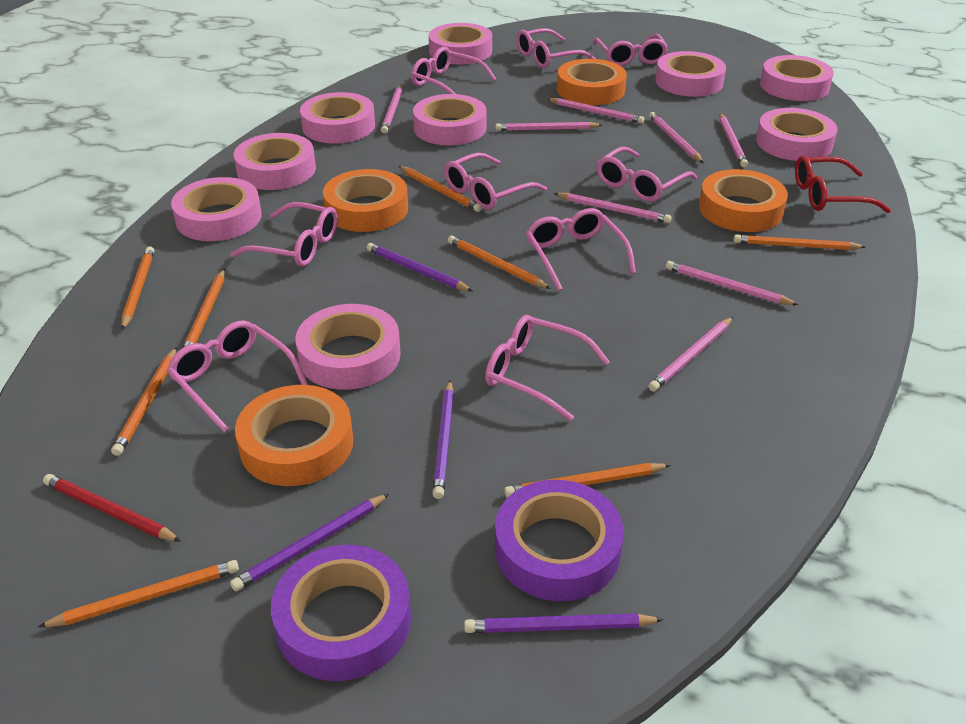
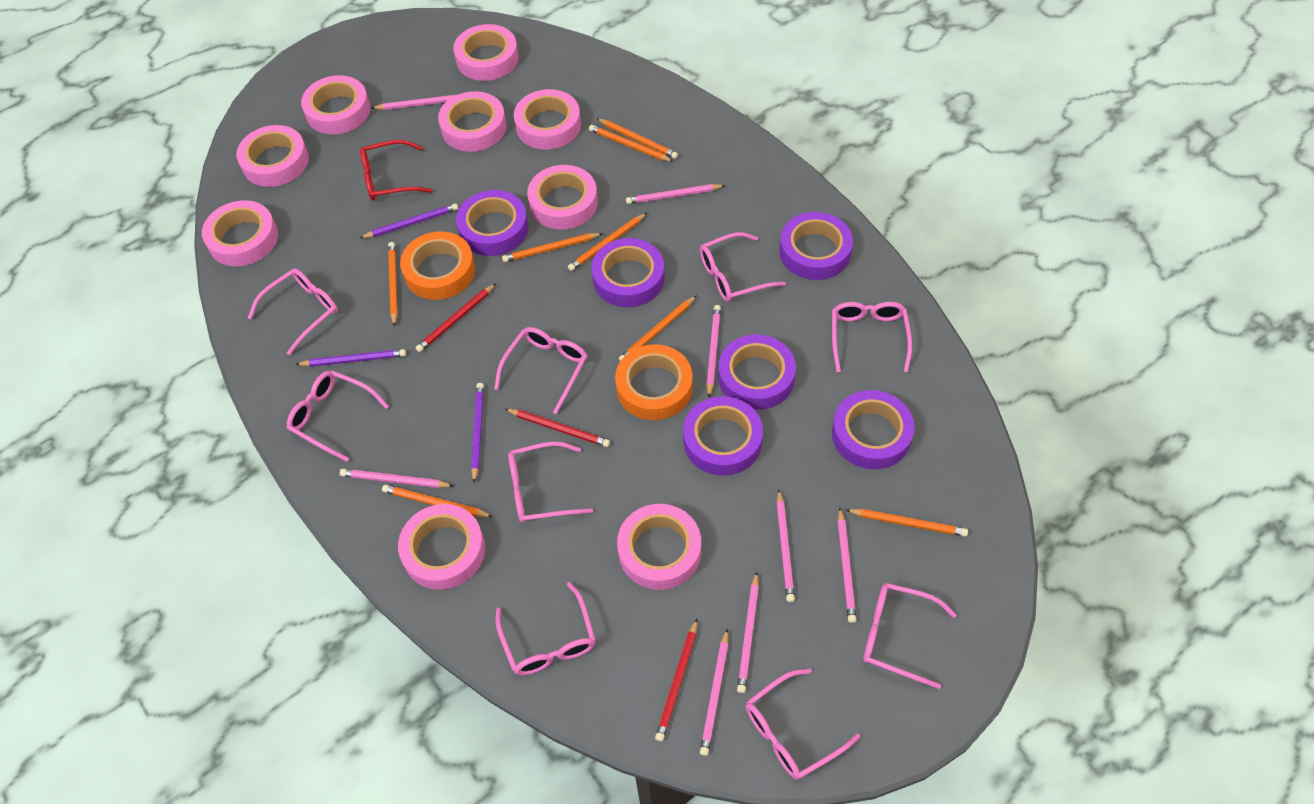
orange tape: 4 -> 2
purple pencil: 4 -> 3
purple tape: 2 -> 6
red pencil: 1 -> 3

